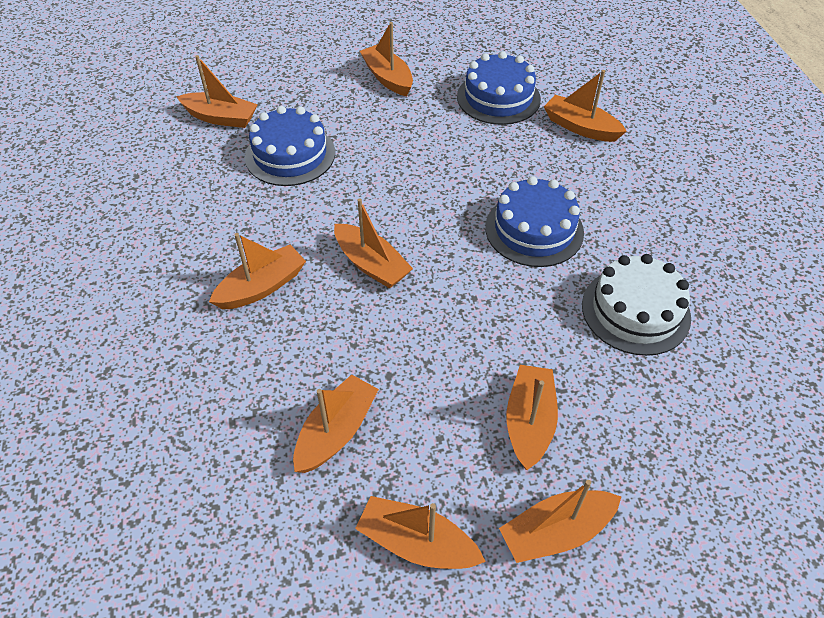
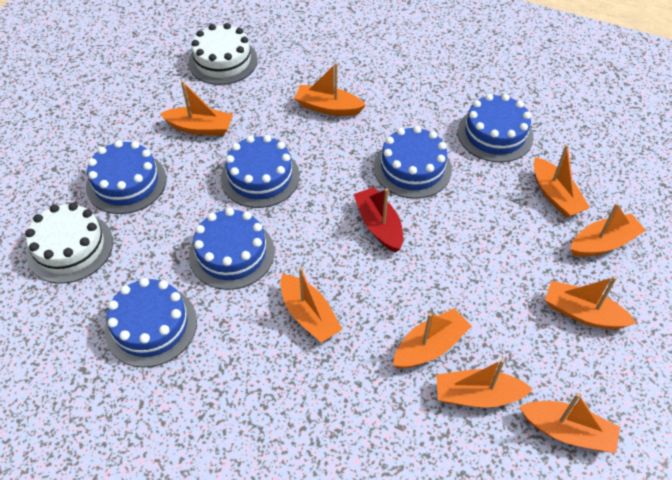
blue cake: 3 -> 6
red boat: 0 -> 1
white cake: 1 -> 2

